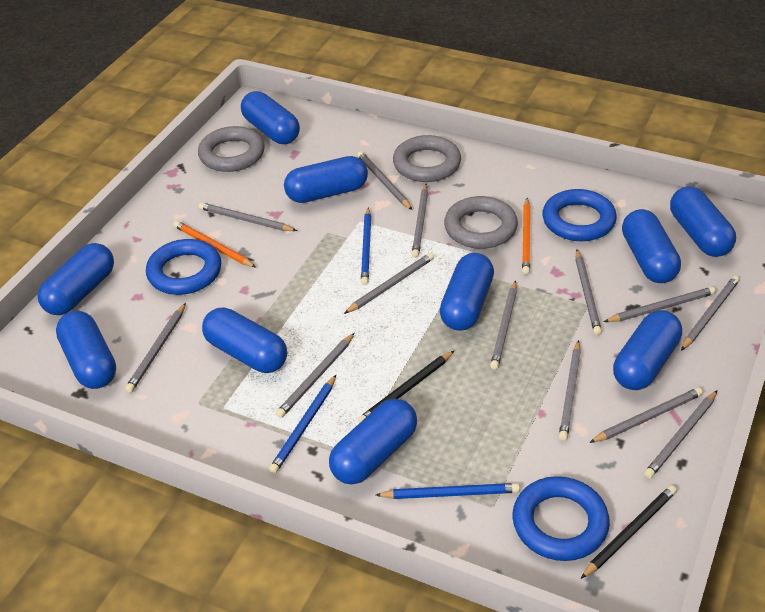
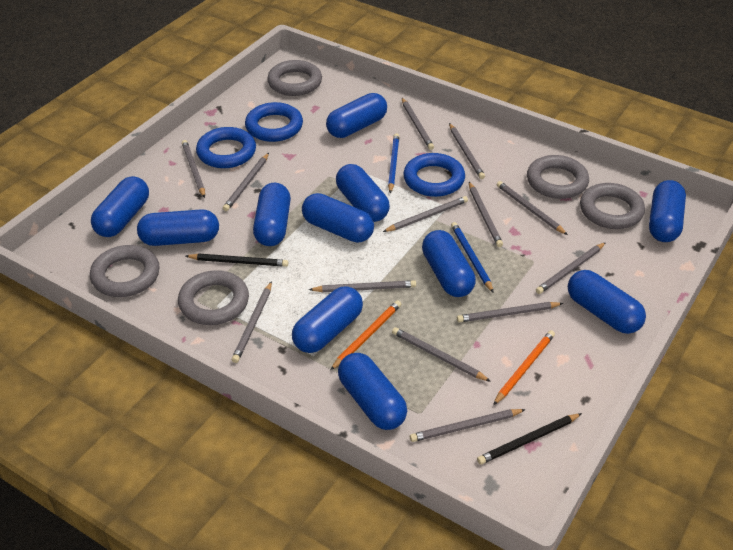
blue capsule: 10 -> 11
blue pencil: 3 -> 2
grey ring: 3 -> 5

